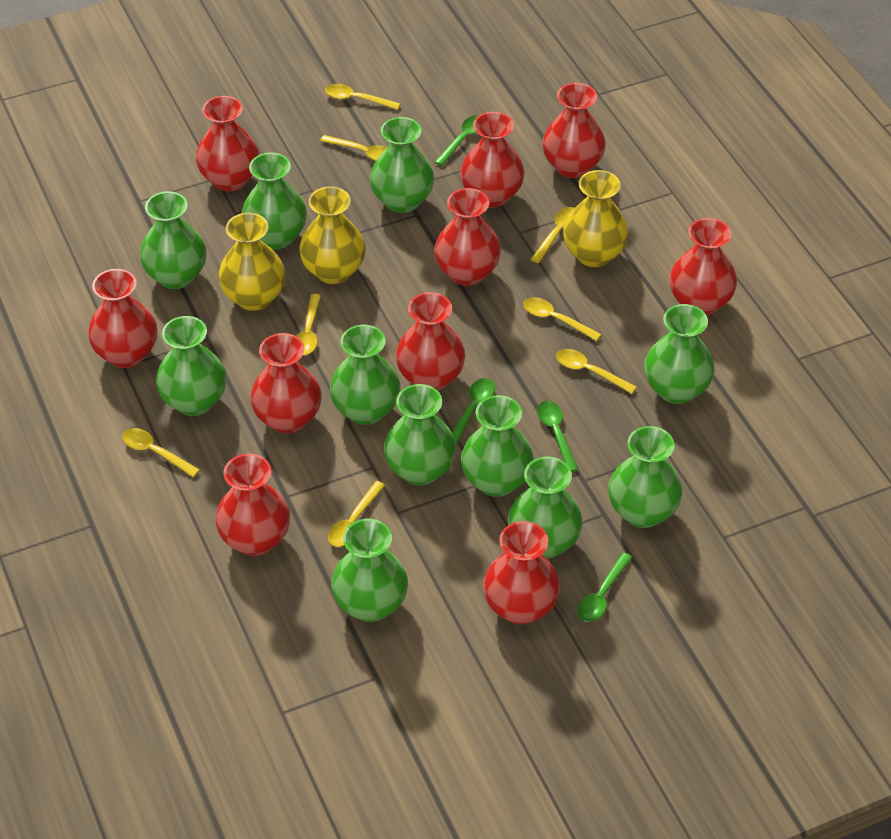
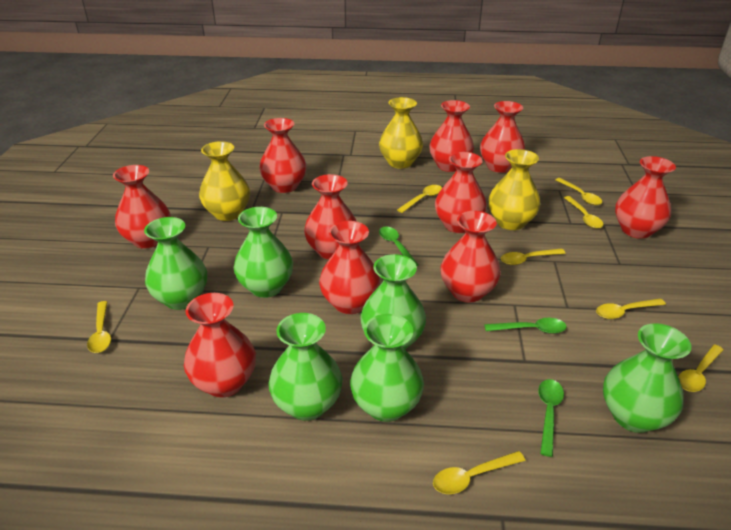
green spoon: 4 -> 3
green vase: 11 -> 6

